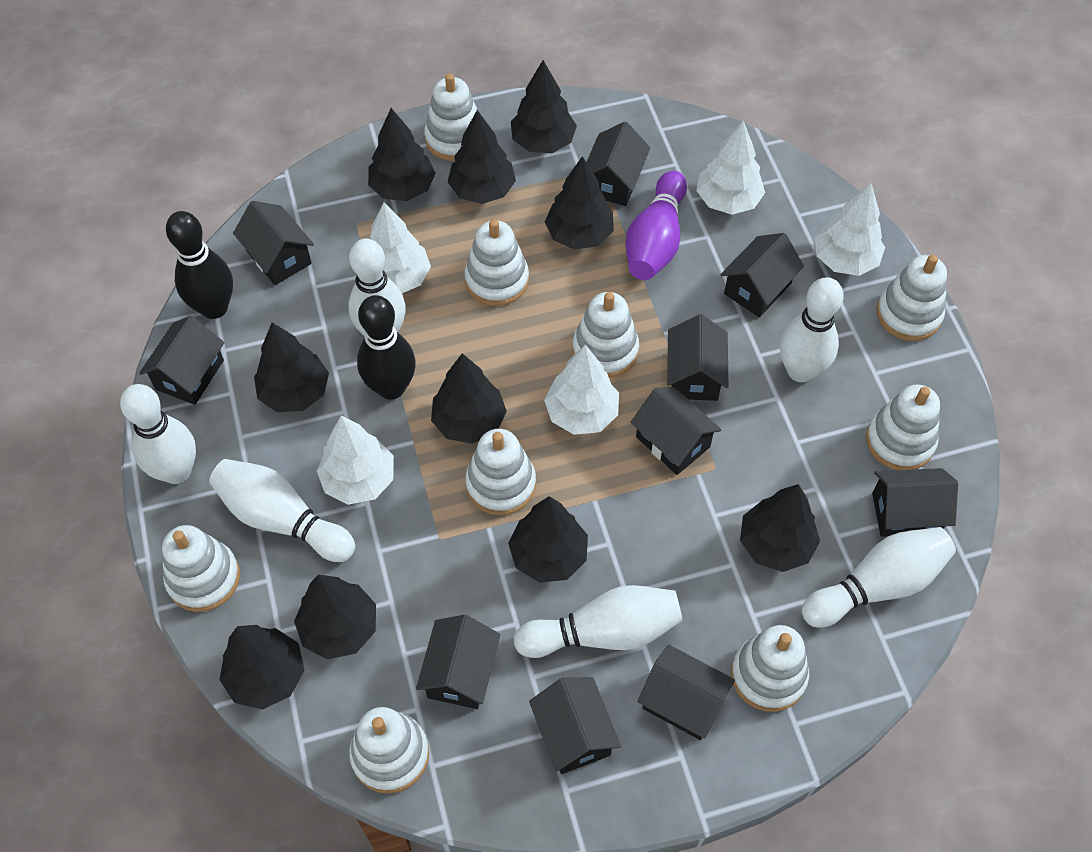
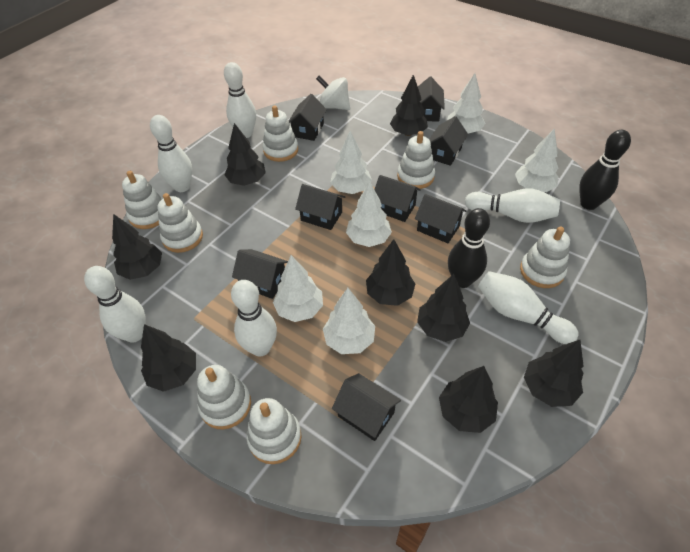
black house: 10 -> 8
black tree: 10 -> 8
purple bowling pin: 1 -> 0
white spinning top: 0 -> 1
white stacking toy: 9 -> 7
white tree: 5 -> 6

